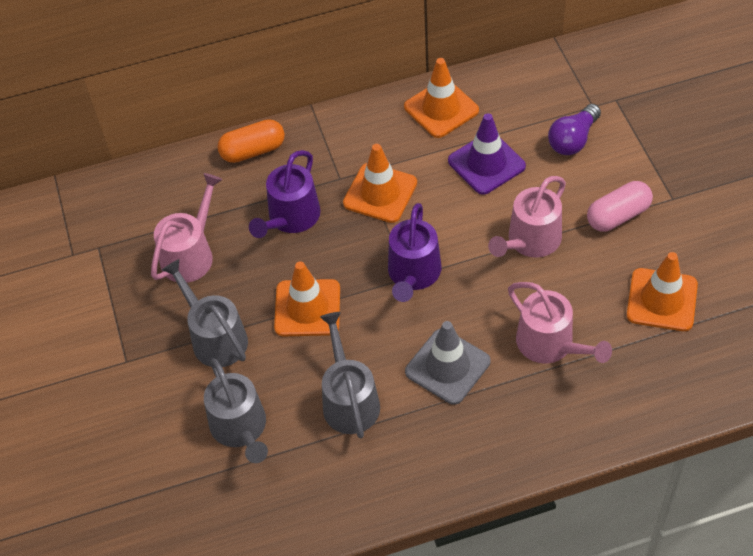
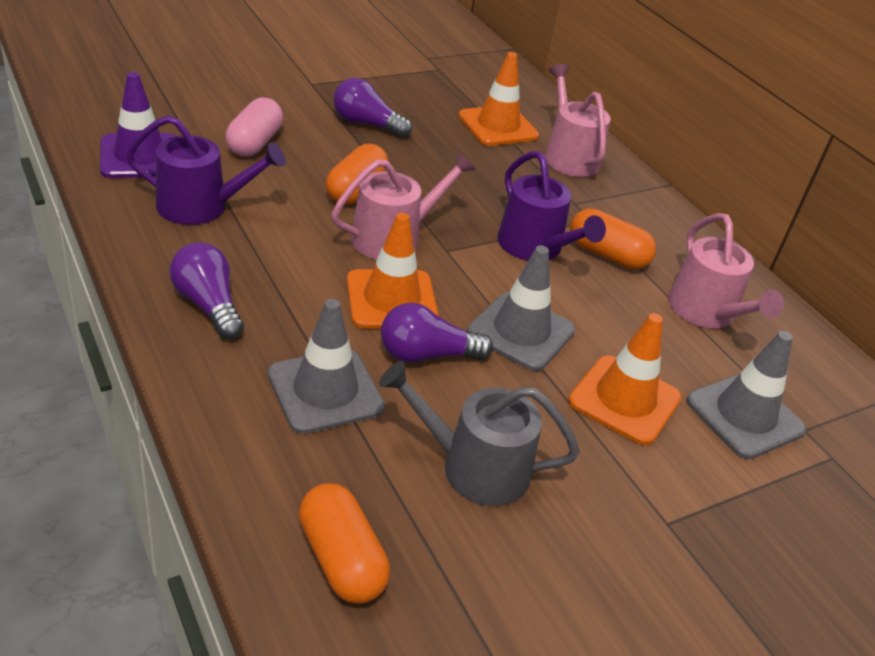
grey traffic cone: 1 -> 3
grey watering can: 3 -> 1
orange capsule: 1 -> 3
orange traffic cone: 4 -> 3
purple light bulb: 1 -> 3

